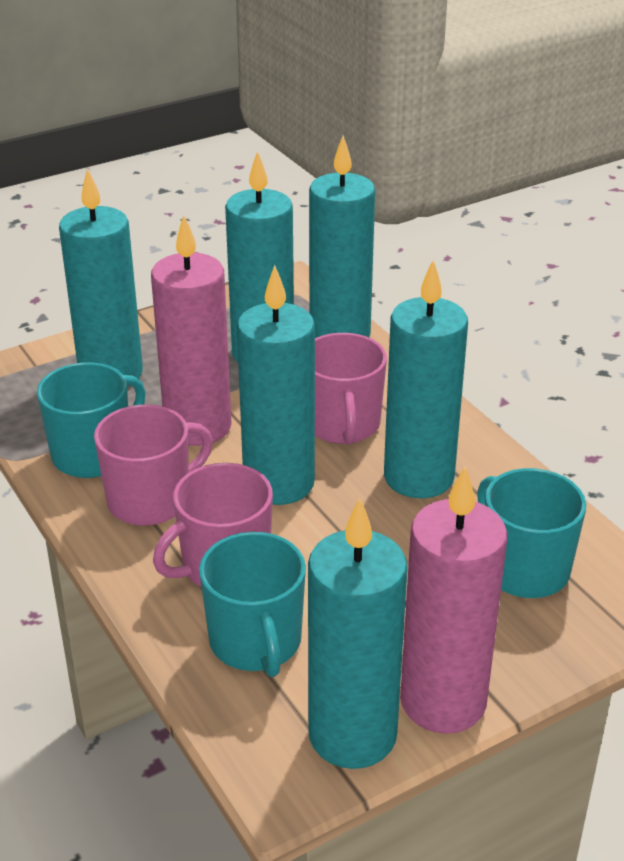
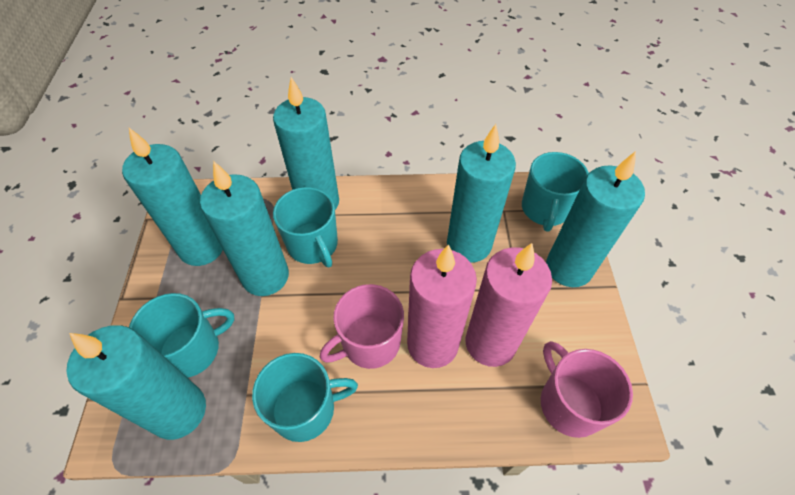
pink mug: 3 -> 2
turquoise mug: 3 -> 4

